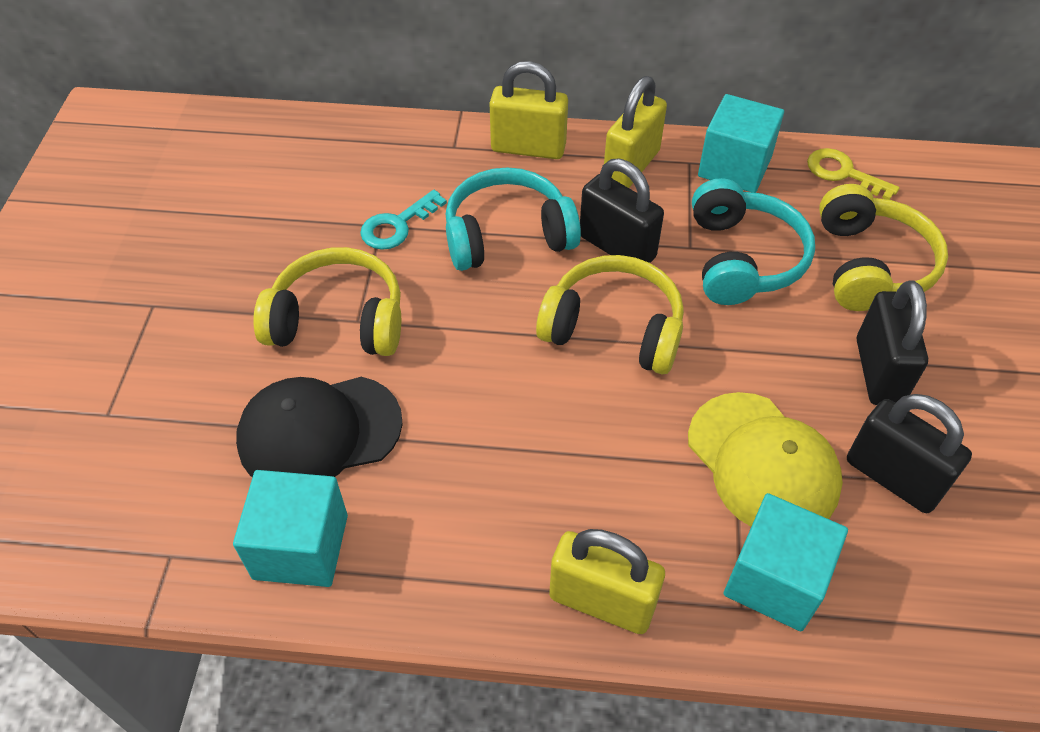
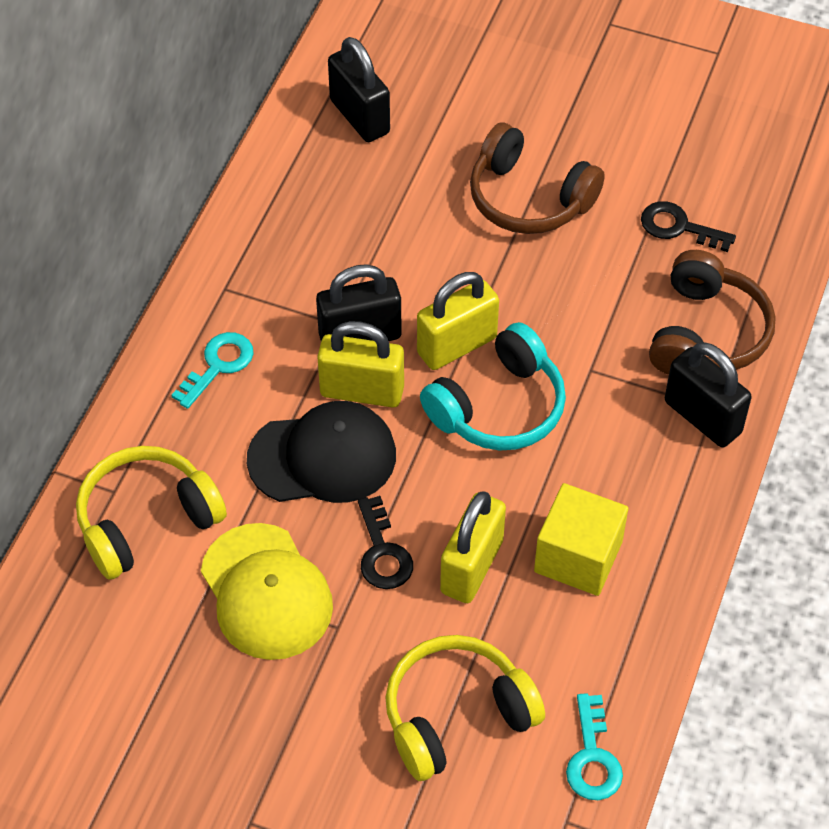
black key: 0 -> 2
brown headphones: 0 -> 2
turquoise cube: 3 -> 0
turquoise headphones: 2 -> 1
turquoise key: 1 -> 2
yellow cube: 0 -> 1
yellow headphones: 3 -> 2
yellow key: 1 -> 0

